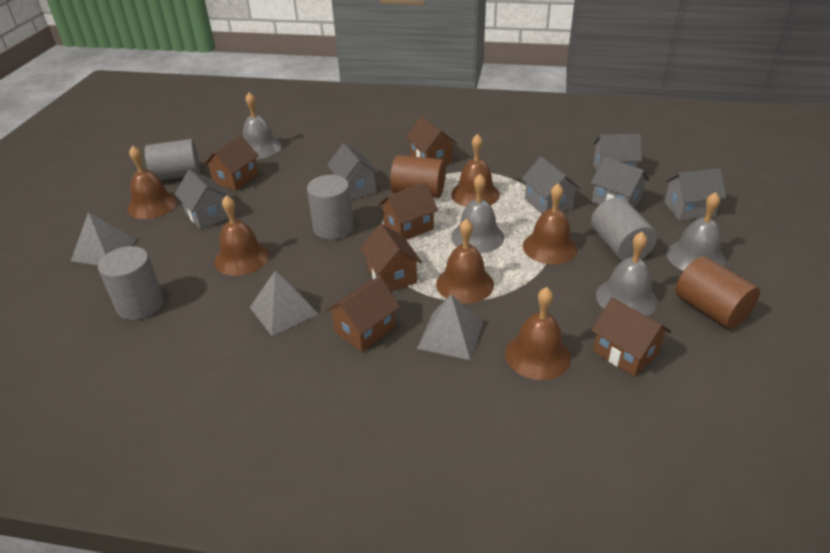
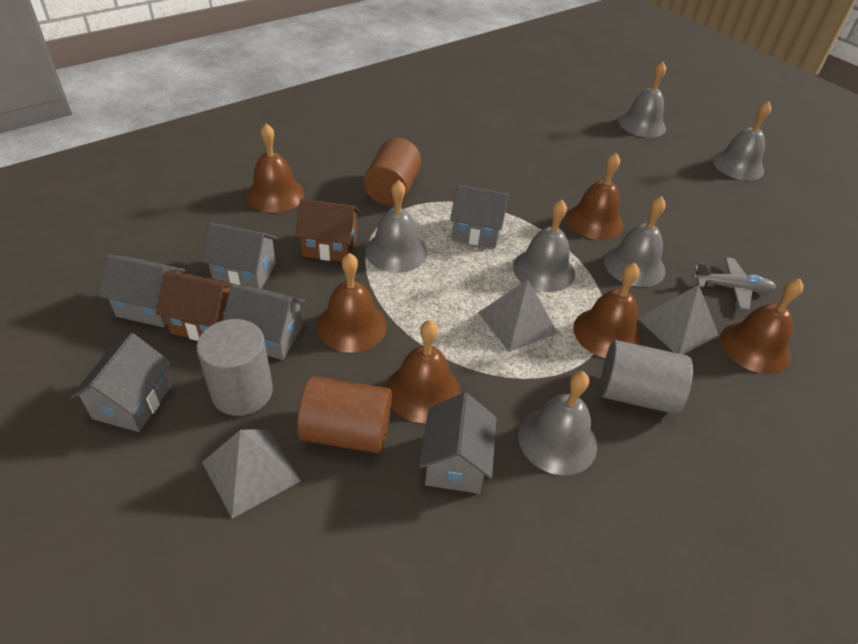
brown house: 6 -> 2
grey bell: 4 -> 6
grey cylinder: 4 -> 2
grey plane: 0 -> 1

